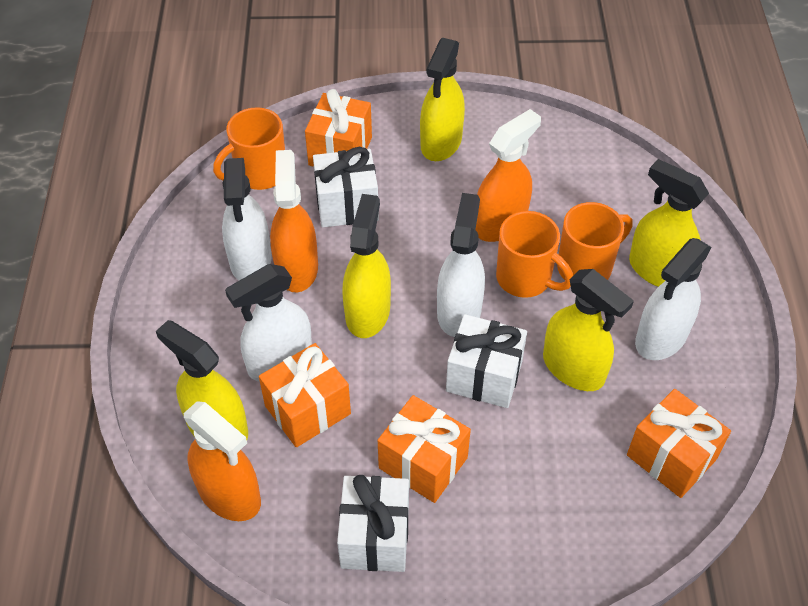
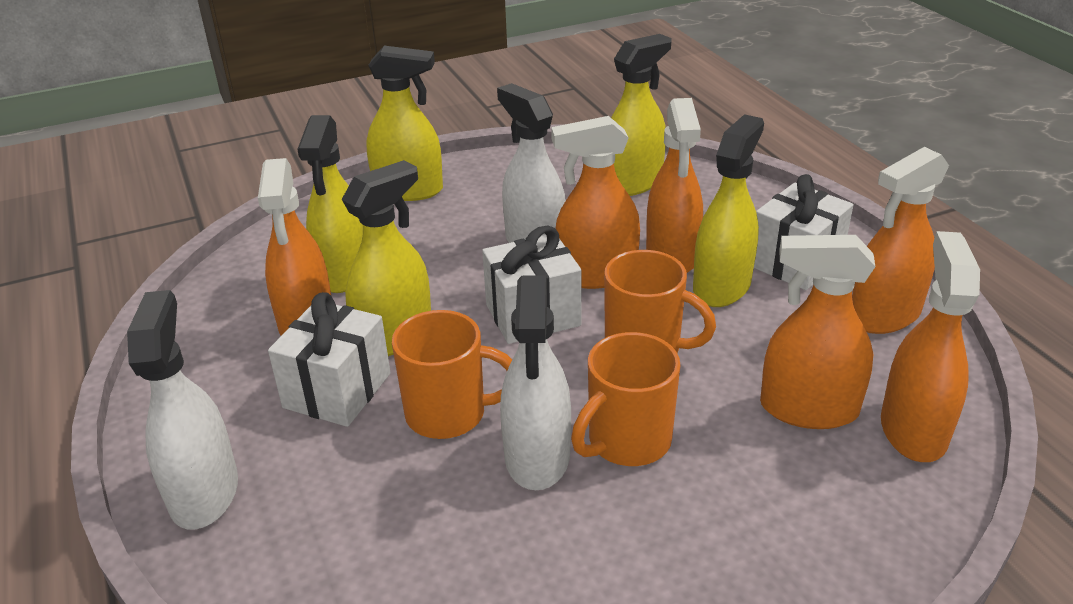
orange gift: 4 -> 0
orange spray bottle: 3 -> 6
white spray bottle: 4 -> 3

